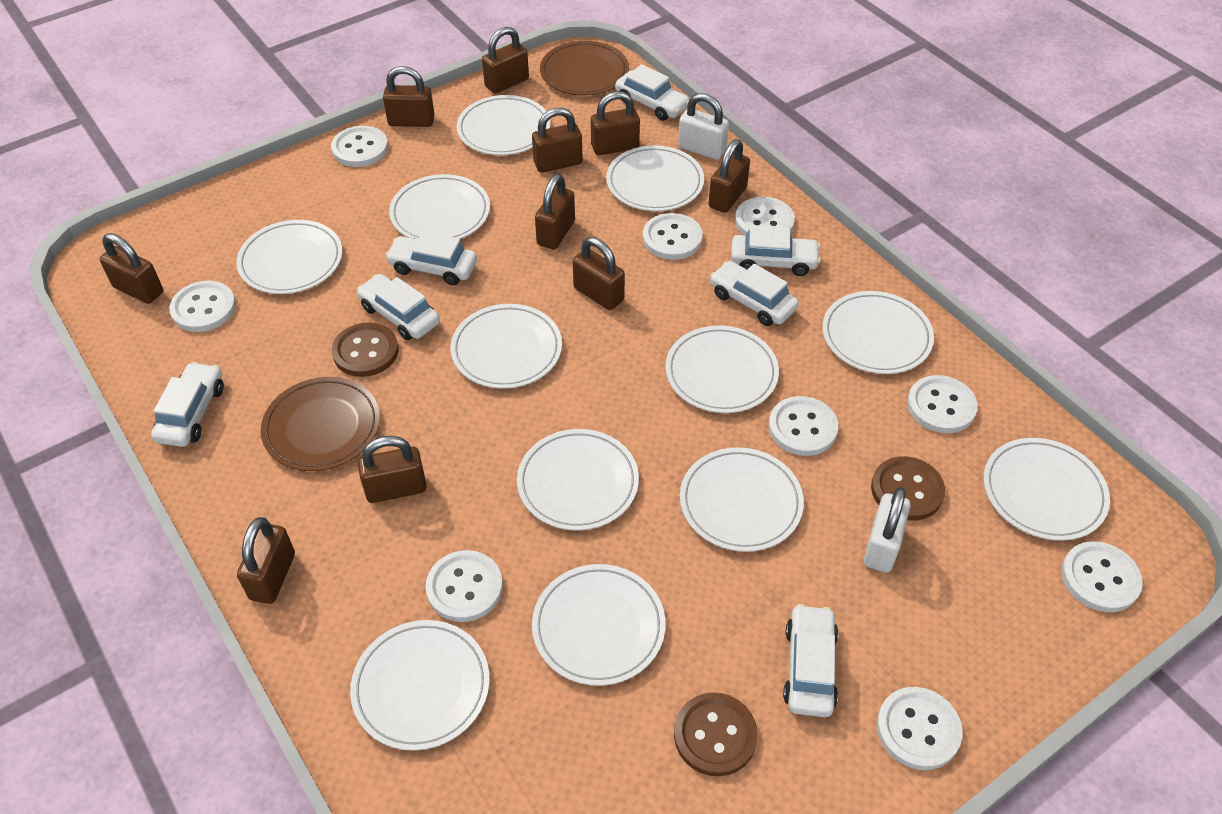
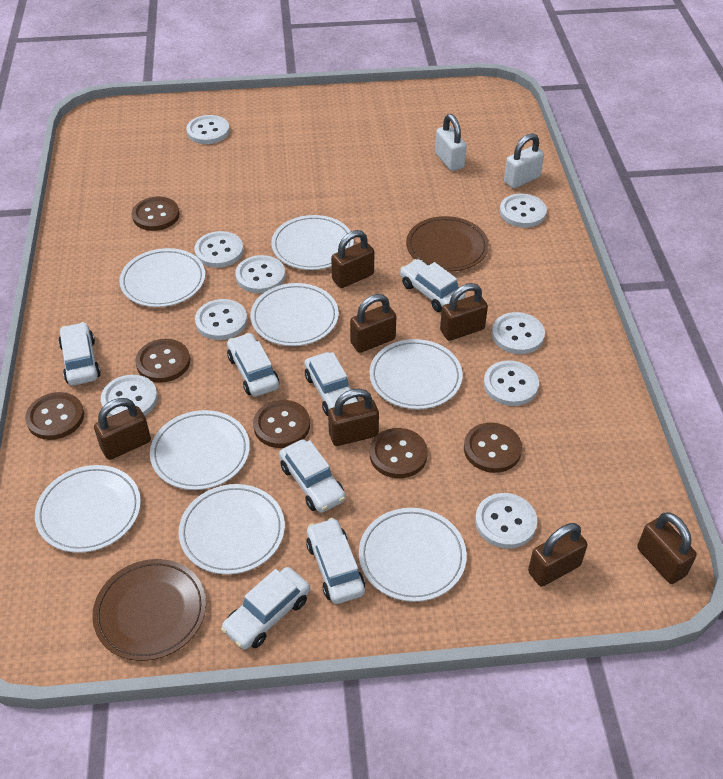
brown button: 3 -> 6
brown padlock: 10 -> 7
white plate: 12 -> 8

